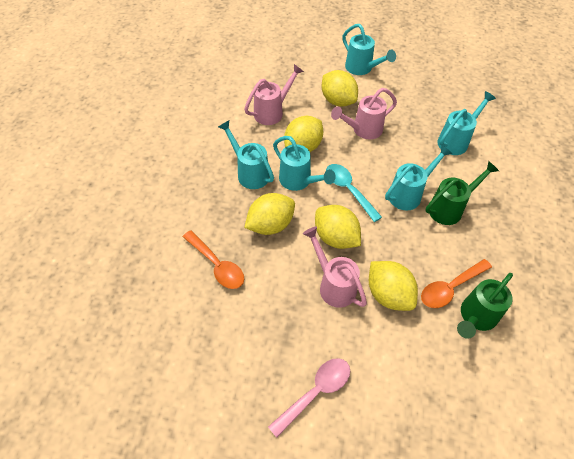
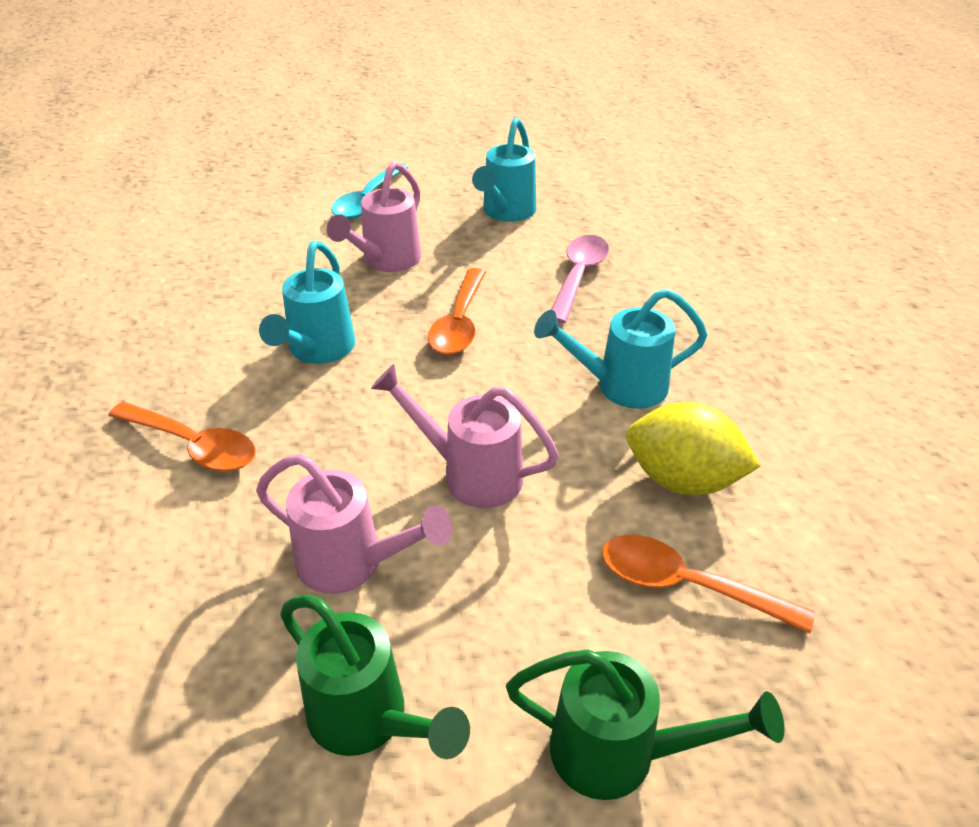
orange spoon: 2 -> 3
turquoise watering can: 5 -> 3
yellow lemon: 5 -> 1

